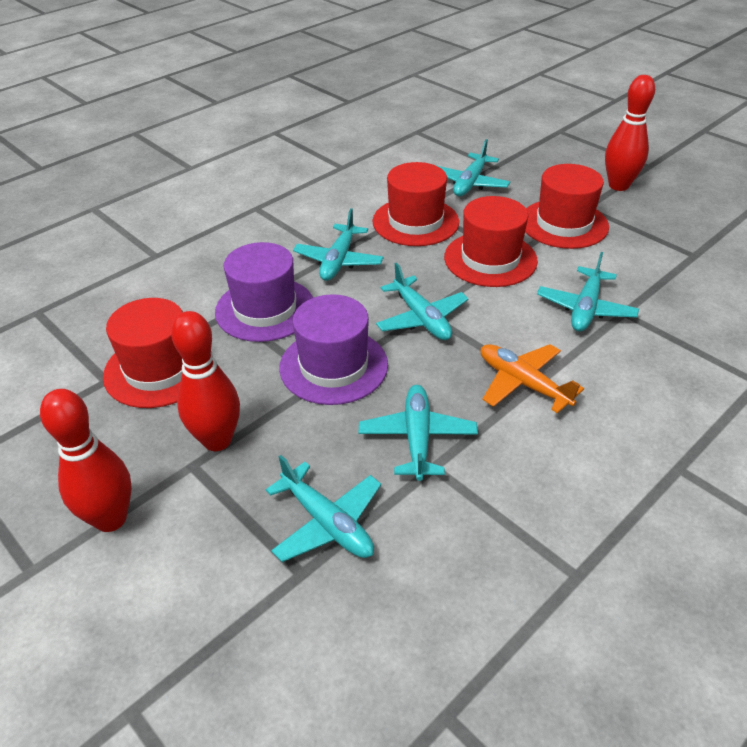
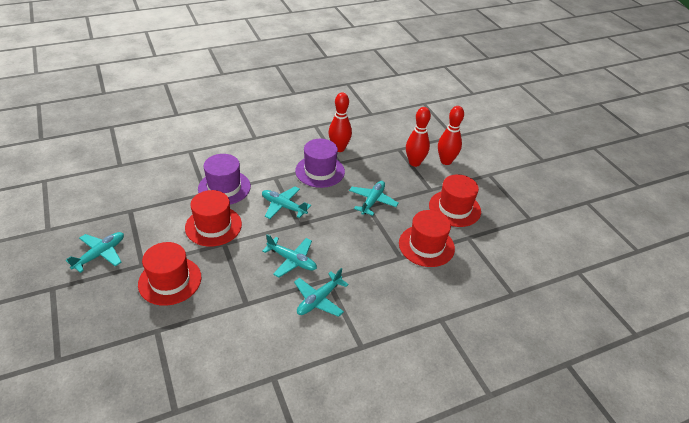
orange plane: 1 -> 0
turquoise plane: 6 -> 5

